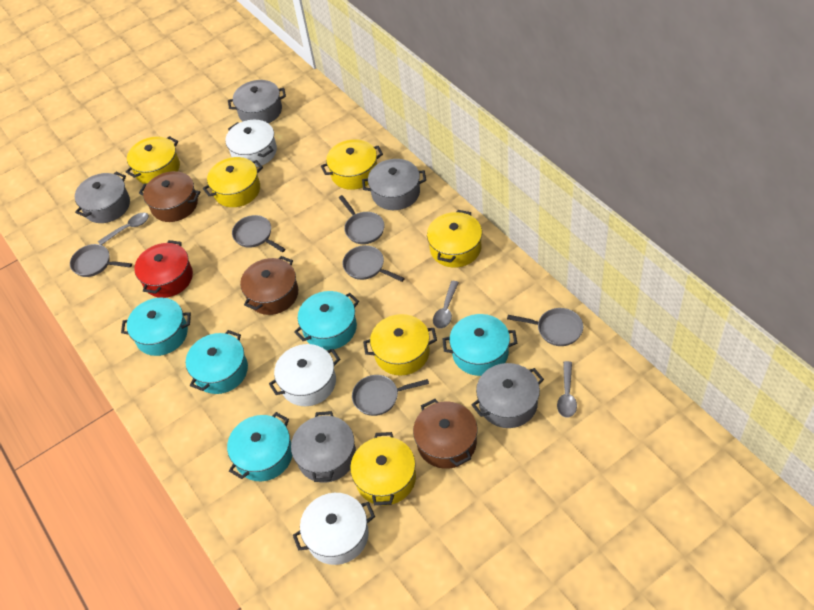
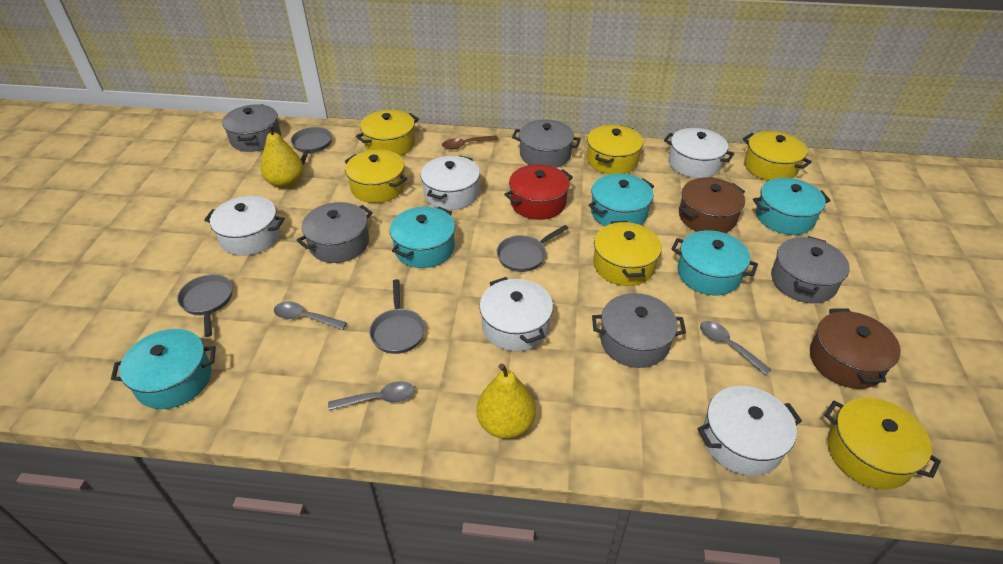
brown pot: 3 -> 2
brown spoon: 0 -> 1
grey pan: 6 -> 4
white pot: 3 -> 5
yellow pear: 0 -> 2

